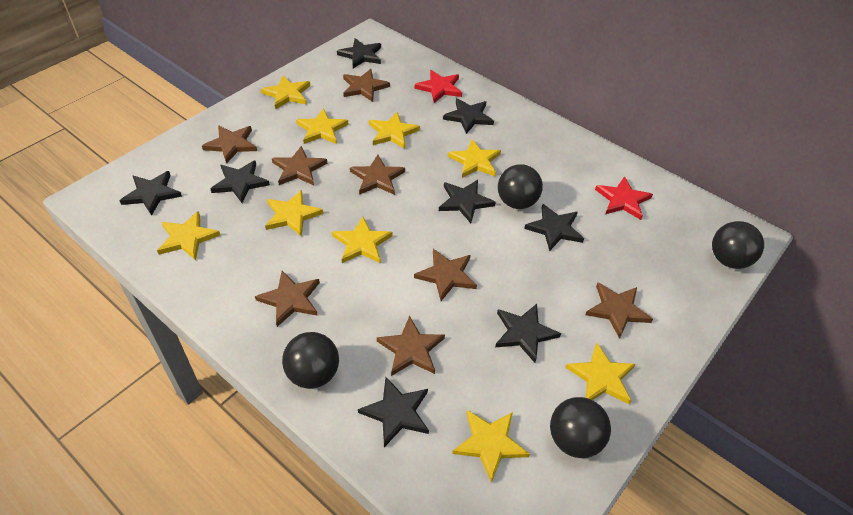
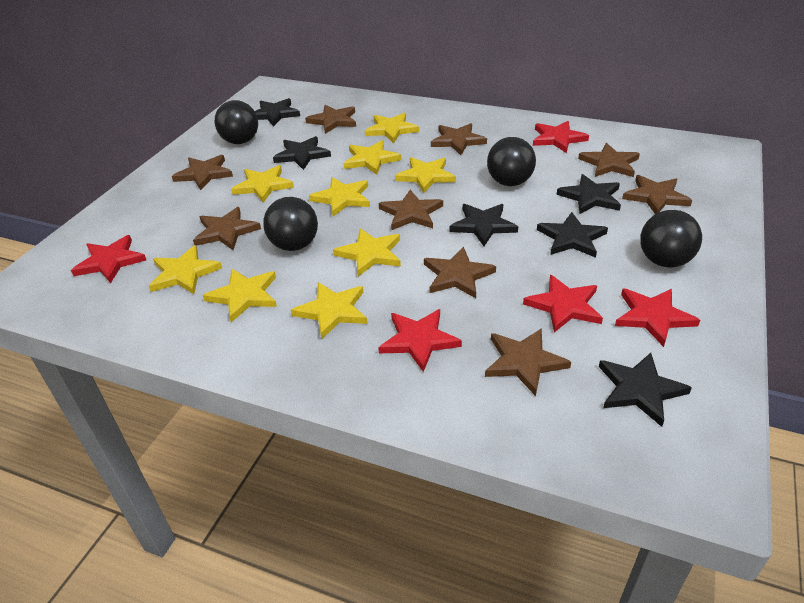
black star: 8 -> 6
brown star: 8 -> 9
red star: 2 -> 5

